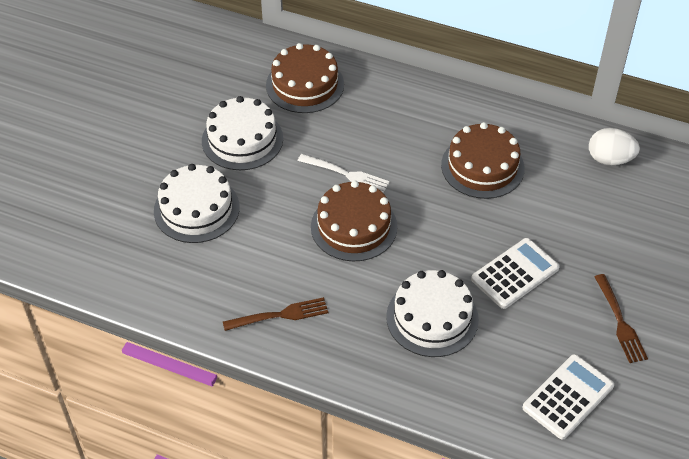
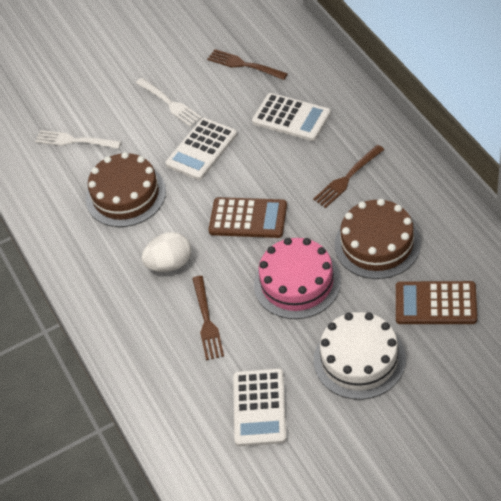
brown cake: 3 -> 2
brown calculator: 0 -> 2
brown fork: 2 -> 3
pink cake: 0 -> 1
white cake: 3 -> 1
white calculator: 2 -> 3
white fork: 1 -> 2

